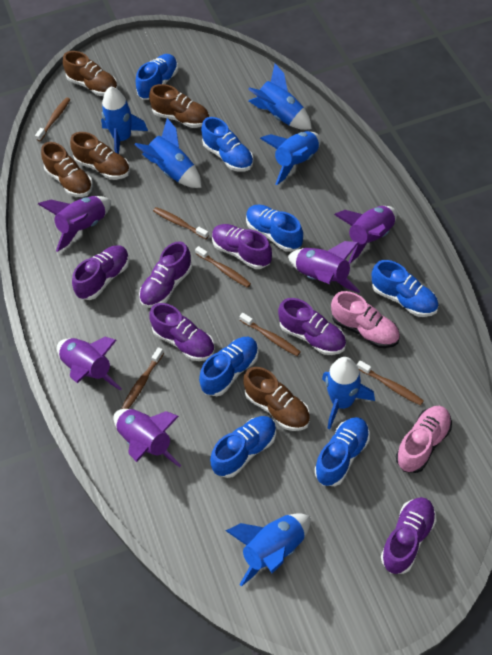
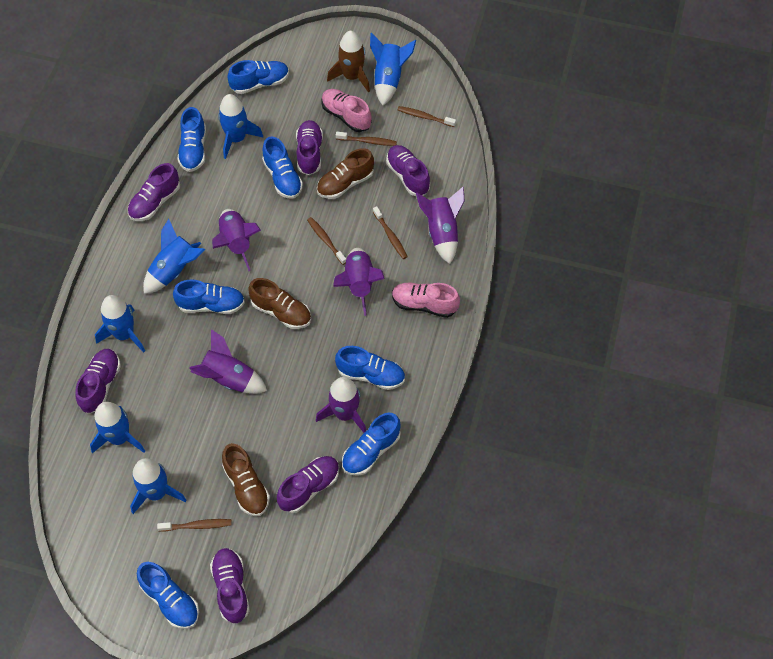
brown rocket: 0 -> 1
brown shoe: 5 -> 3
brown toothbrush: 6 -> 5

